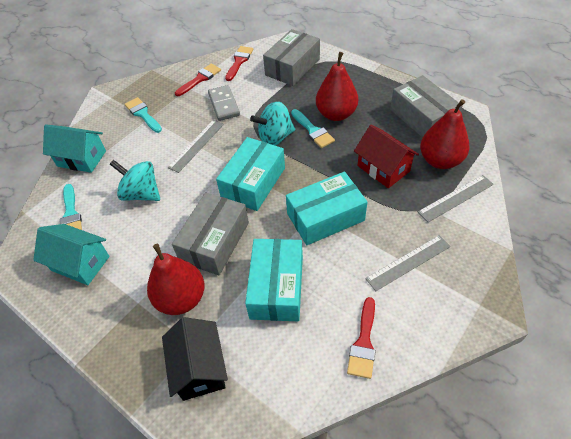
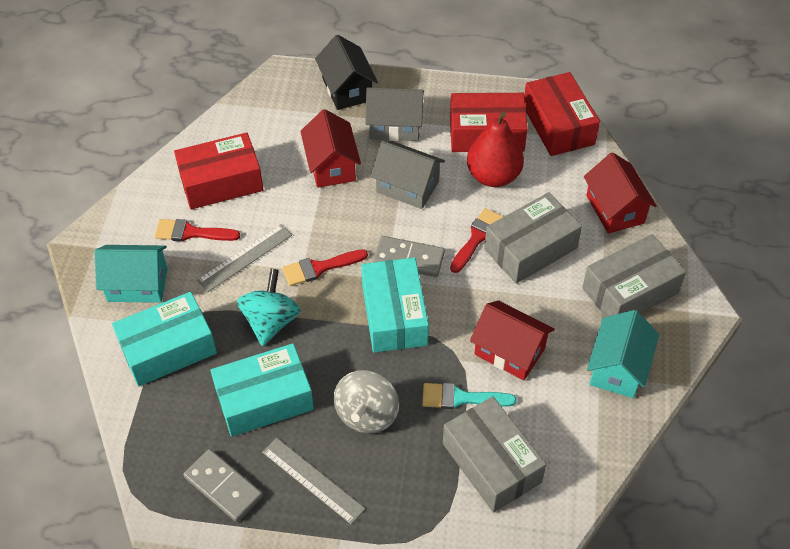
grey domino: 1 -> 2
grey house: 0 -> 2
grey ruler: 3 -> 2
grey spinning top: 0 -> 1
red box: 0 -> 3
red house: 1 -> 3
red pear: 3 -> 1
turquoise brush: 3 -> 1
turquoise spinning top: 2 -> 1

